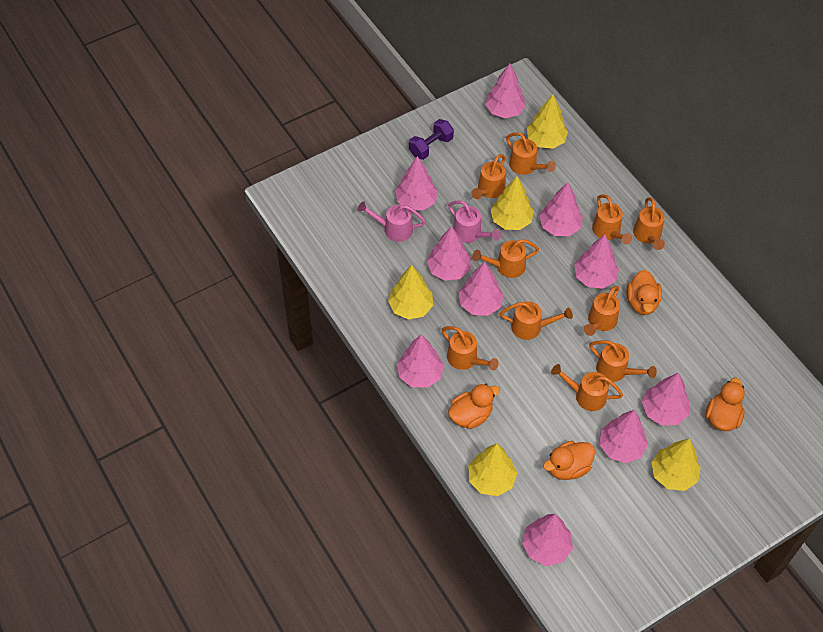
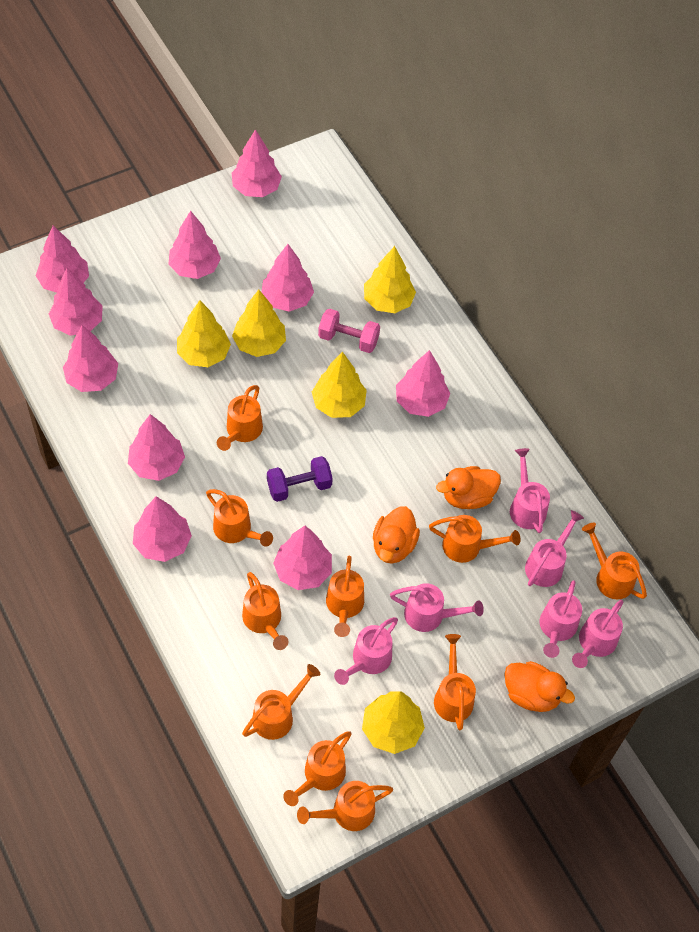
orange duck: 4 -> 3
pink dumbbell: 0 -> 1
pink watering can: 2 -> 6

